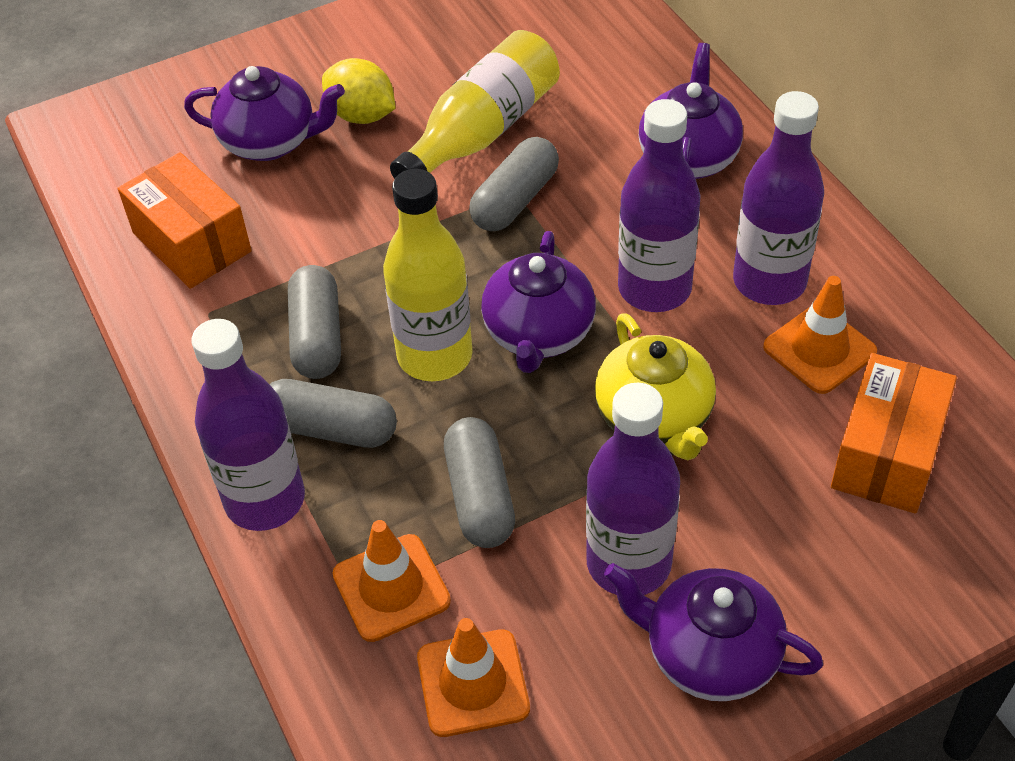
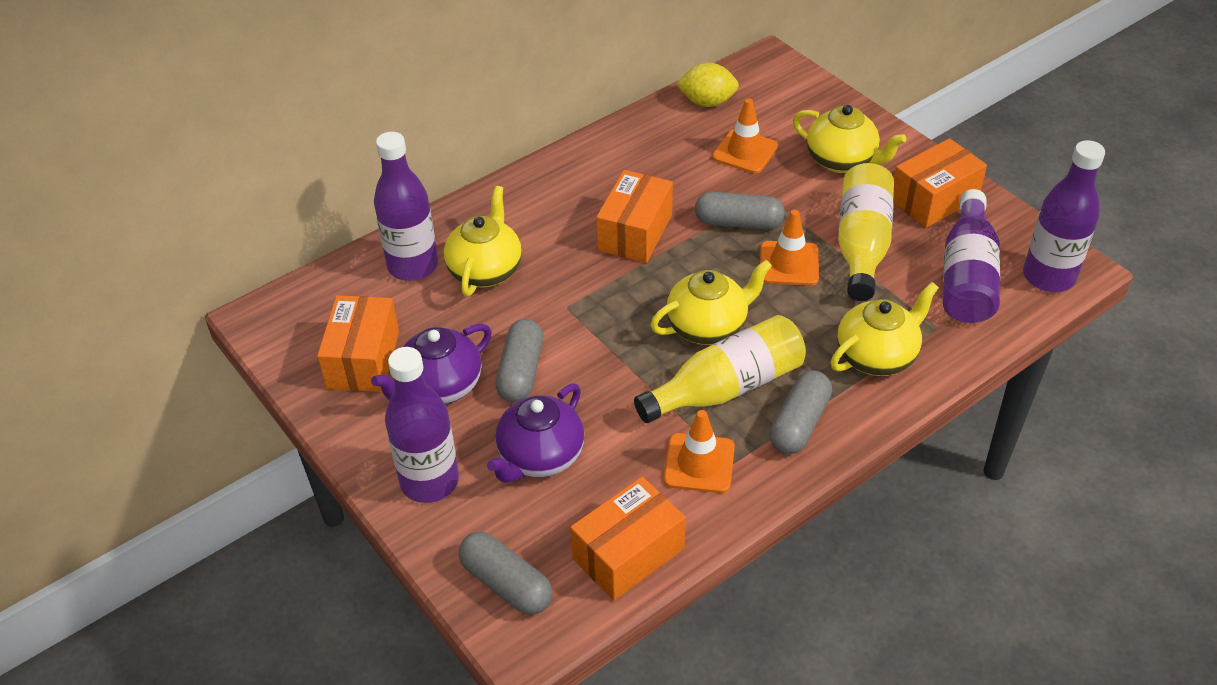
orange box: 2 -> 4
purple teapot: 4 -> 2
yellow teapot: 1 -> 4

